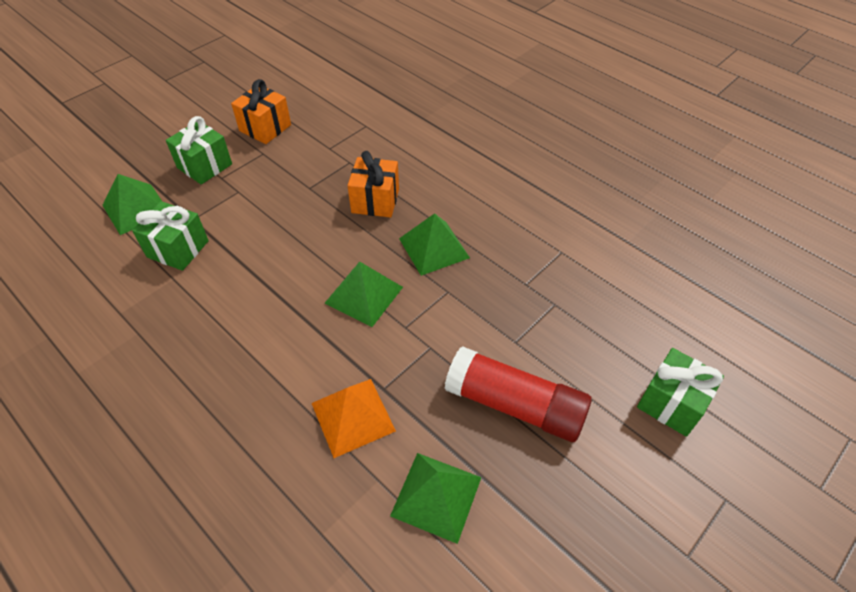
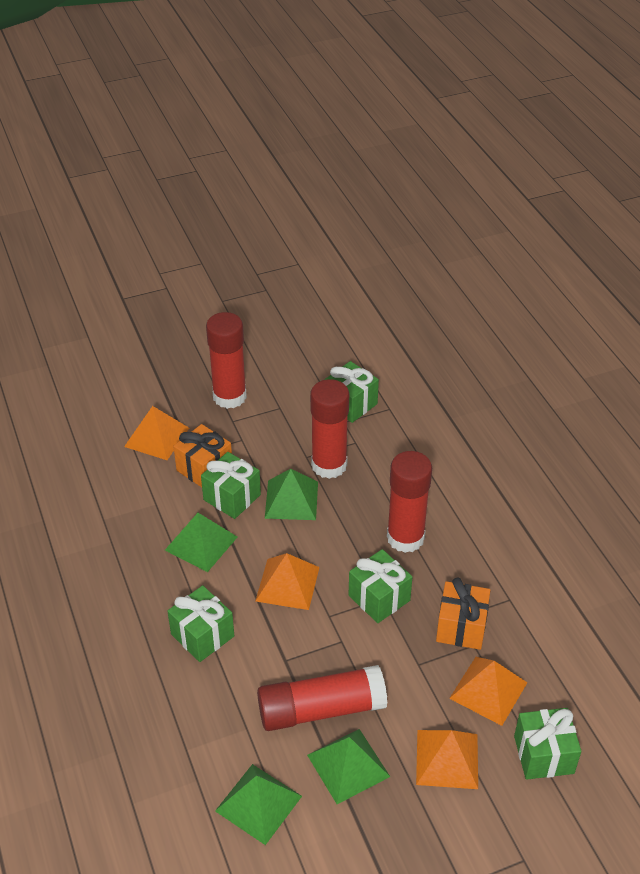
green gift: 3 -> 5
orange pyramid: 1 -> 4
red glue stick: 1 -> 4

